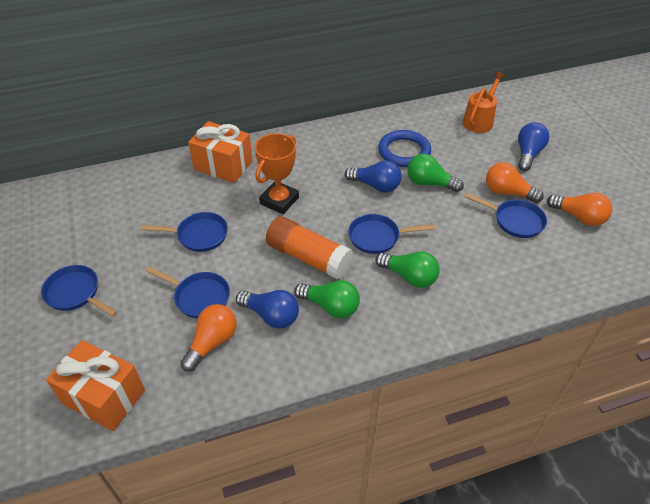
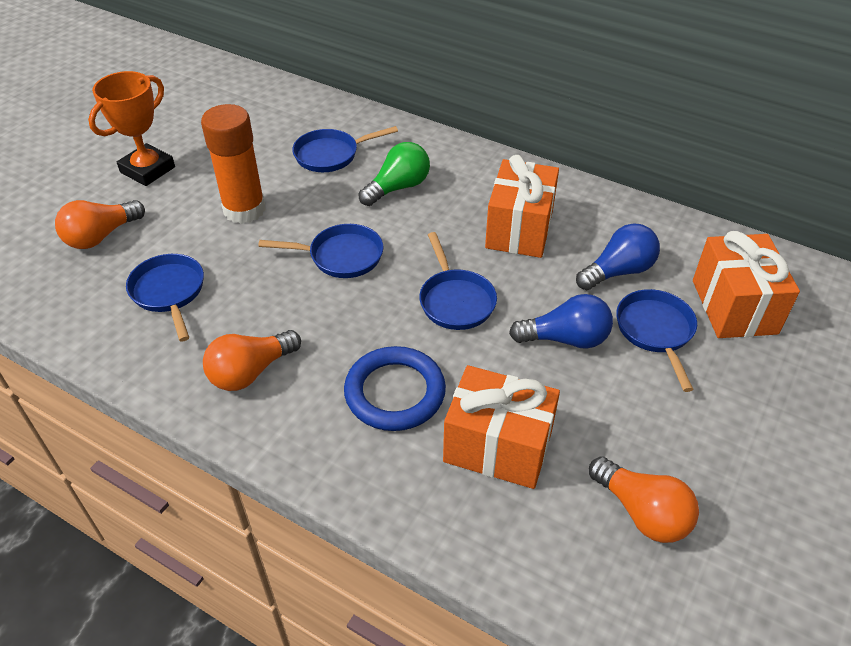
blue light bulb: 3 -> 2
green light bulb: 3 -> 1
orange gift: 2 -> 3
orange watering can: 1 -> 0

